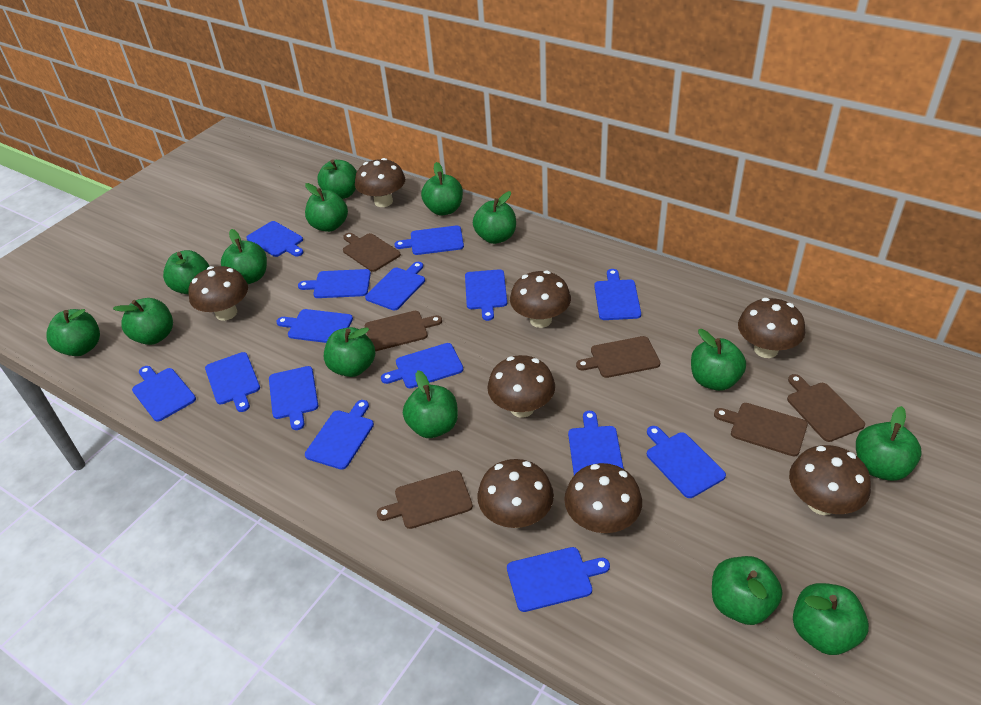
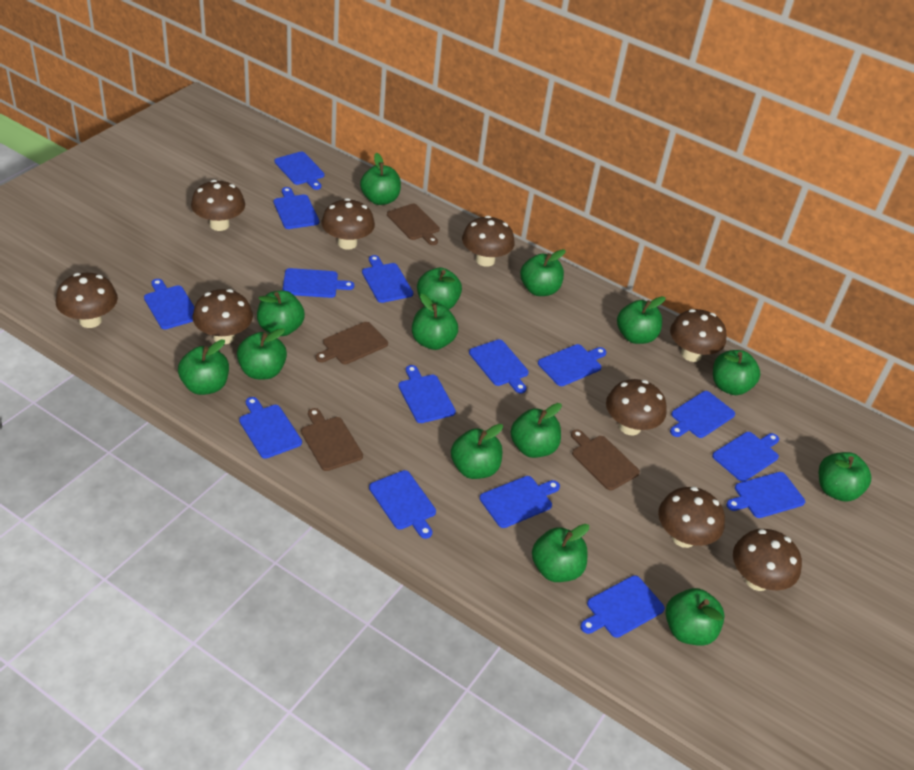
brown cutting board: 6 -> 4
brown mushroom: 8 -> 9

